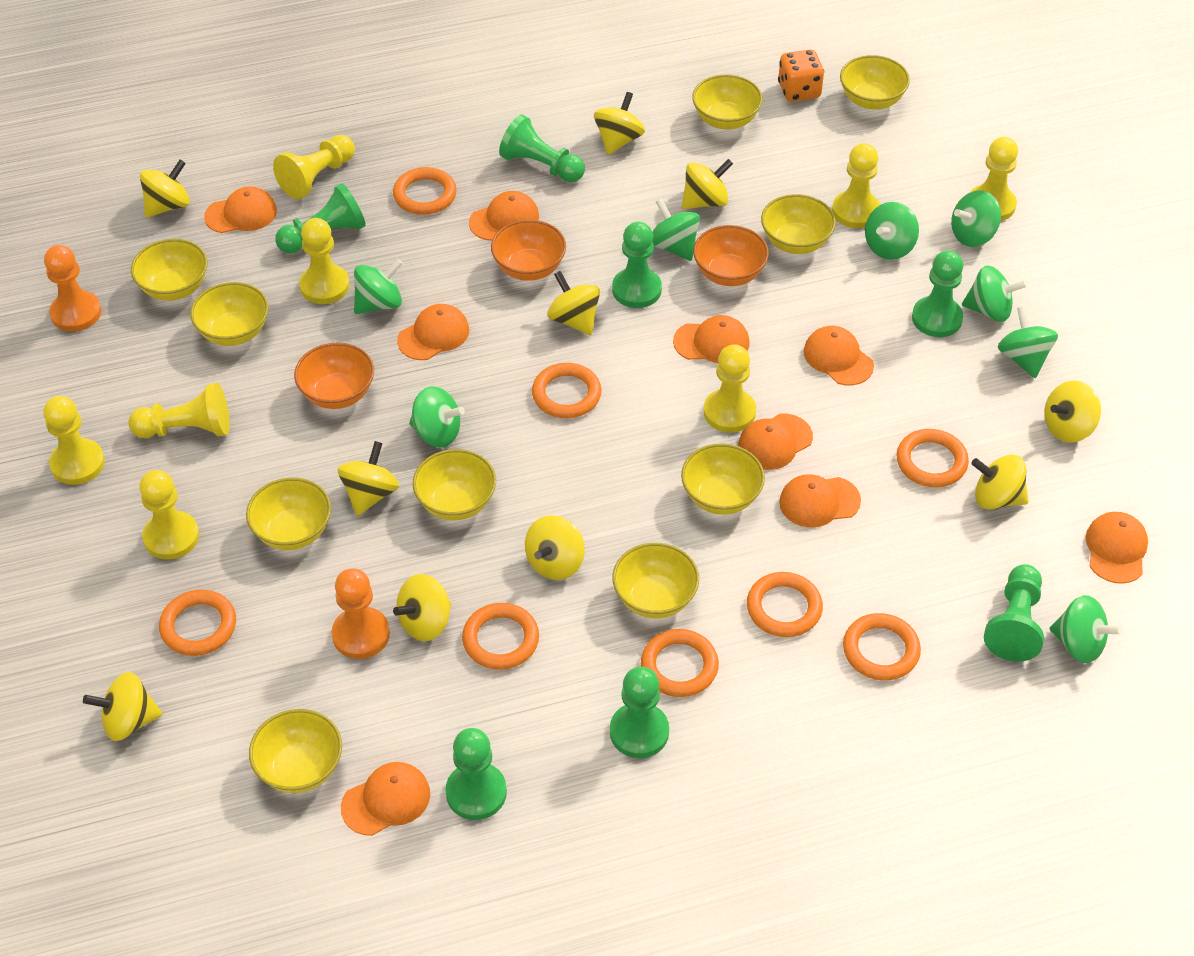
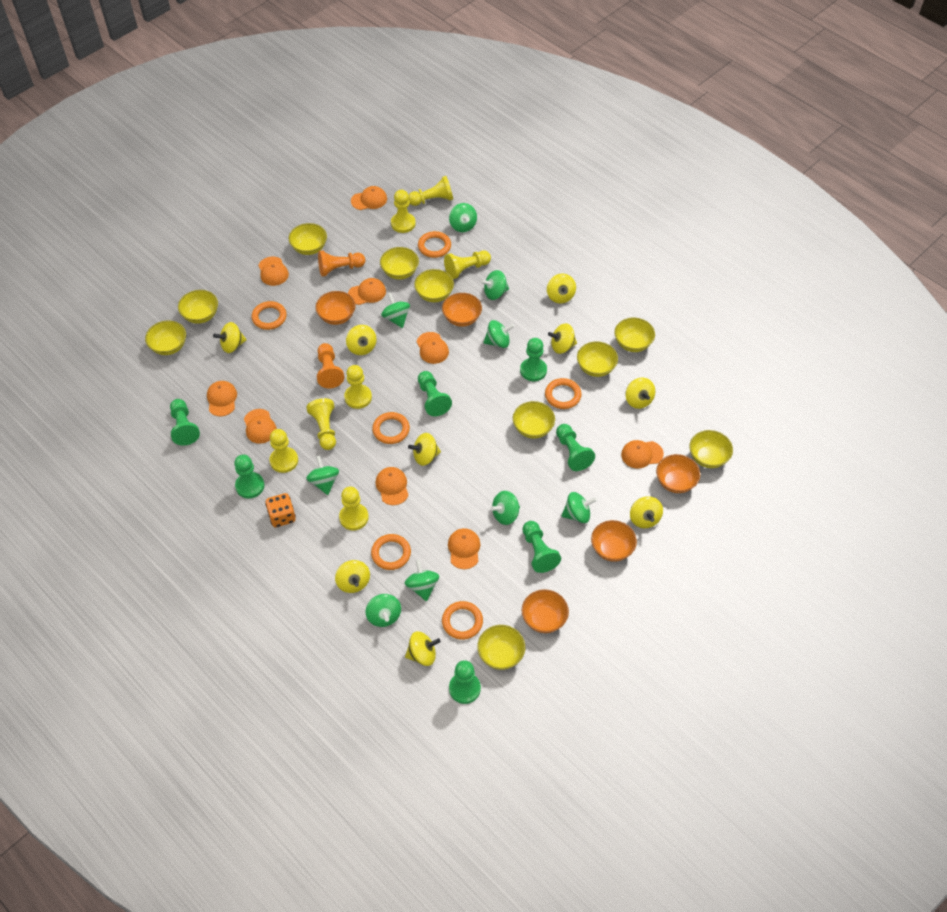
green spinning top: 8 -> 9
orange bowl: 3 -> 5
orange ring: 8 -> 6
yellow pawn: 8 -> 7
yellow spinning top: 10 -> 9

